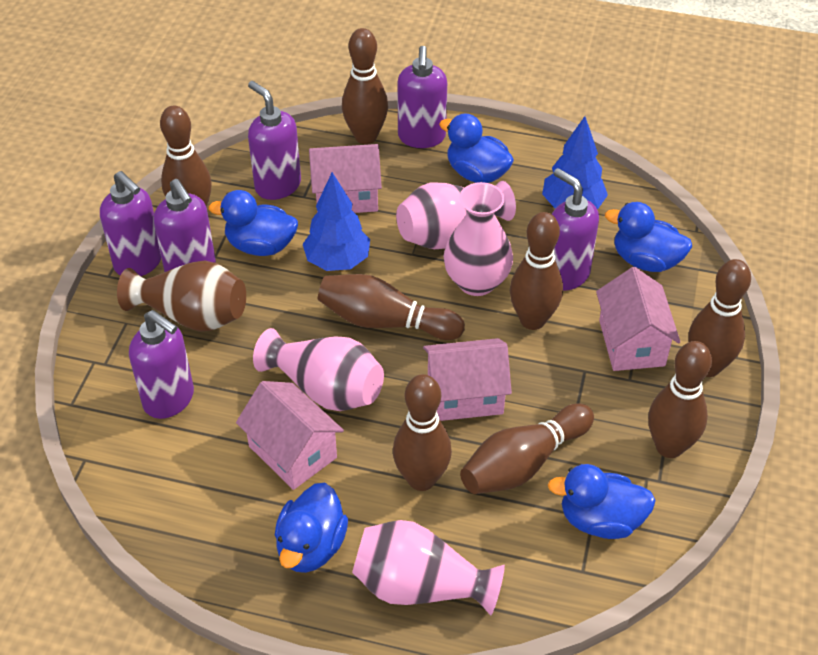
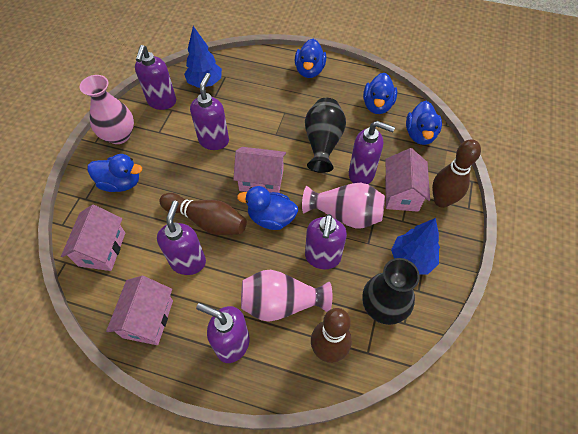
black vase: 0 -> 2
brown bowling pin: 8 -> 3
brown vase: 1 -> 0
pink vase: 4 -> 3

